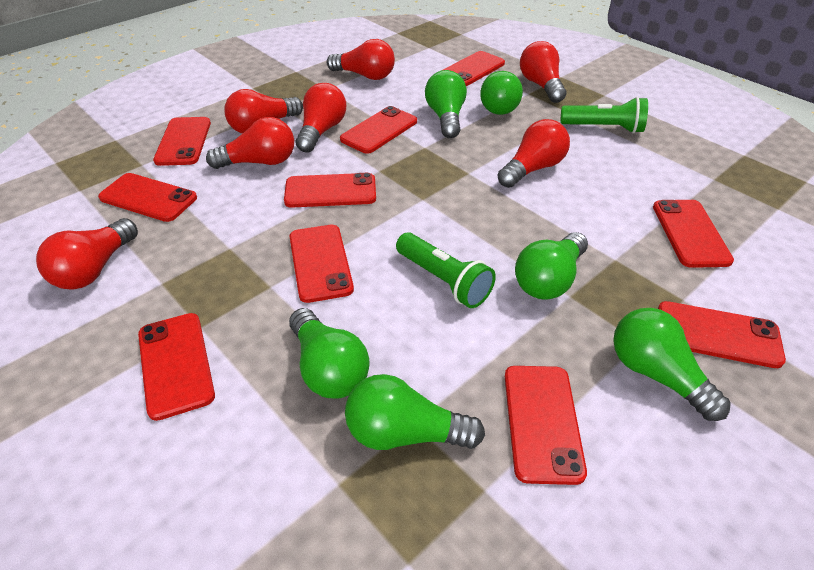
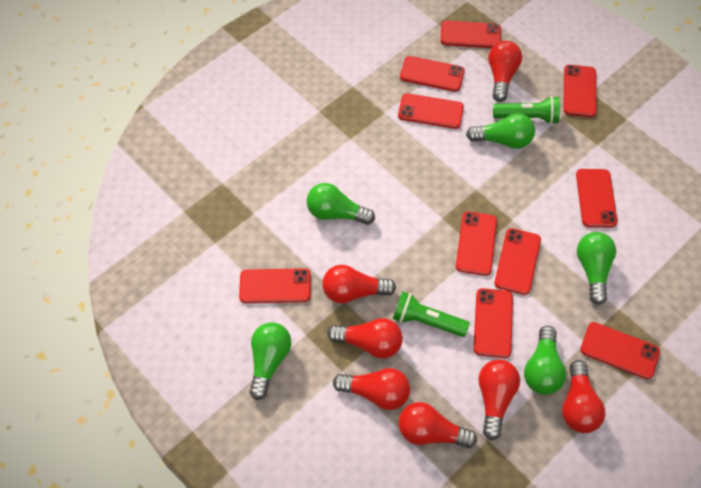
green light bulb: 6 -> 5

